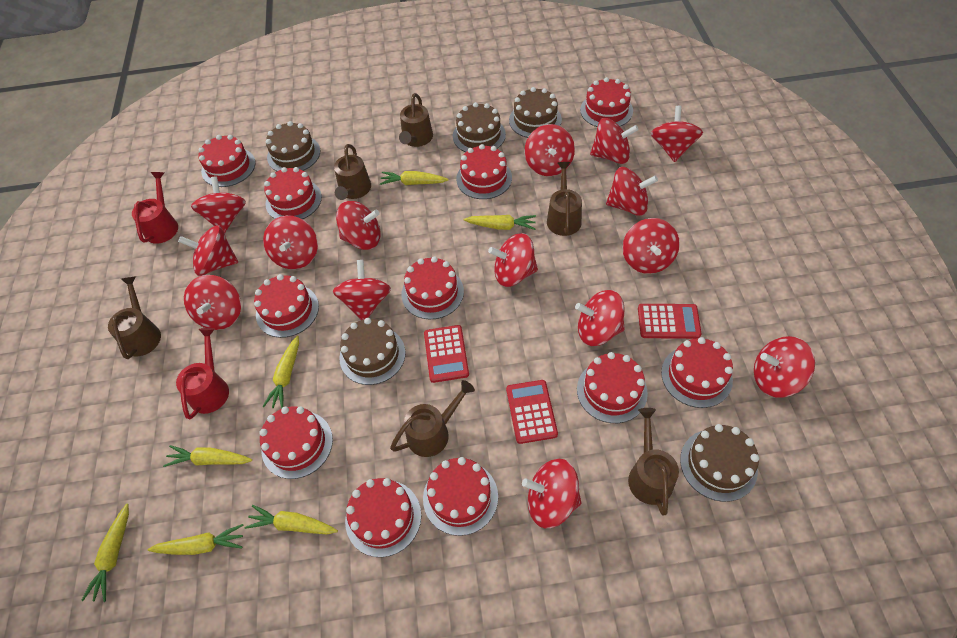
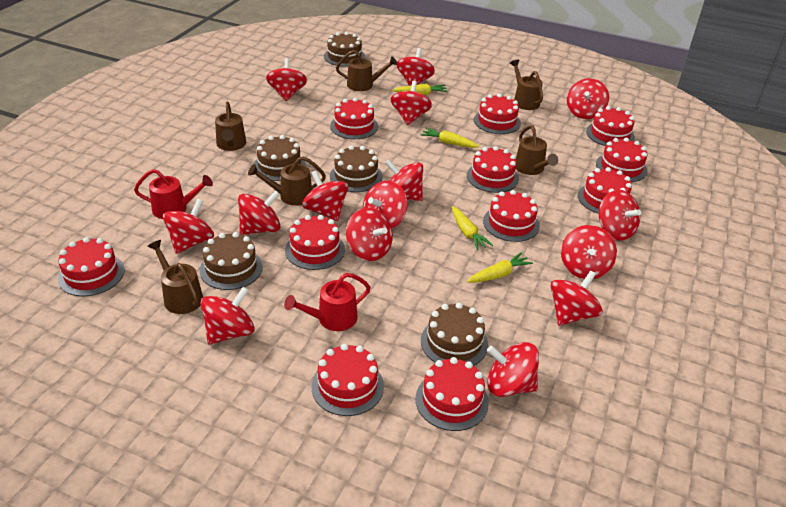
red calculator: 3 -> 0
yellow carrot: 7 -> 4

